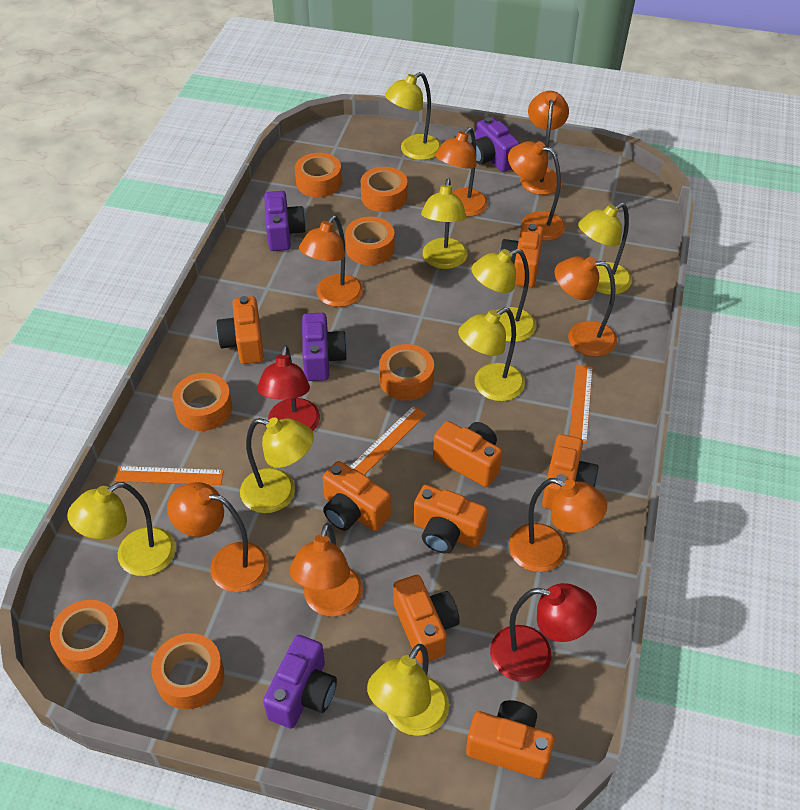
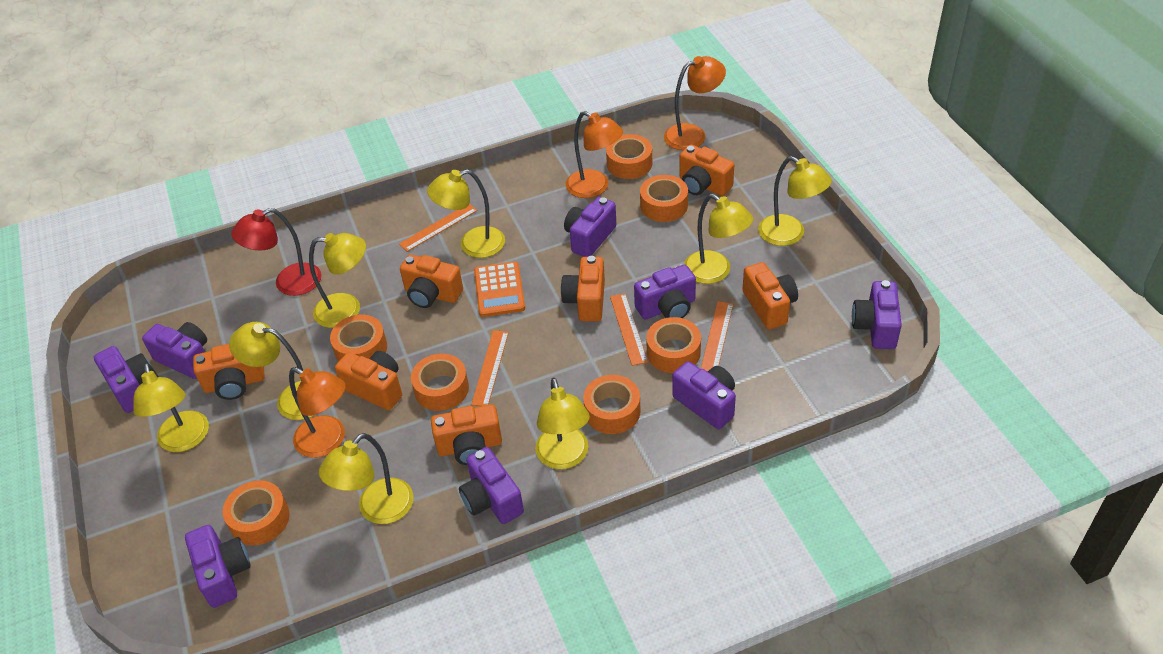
orange calculator: 0 -> 1
orange camera: 8 -> 7
orange lamp: 8 -> 3
orange ruler: 3 -> 4
purple camera: 4 -> 8
red lamp: 2 -> 1

